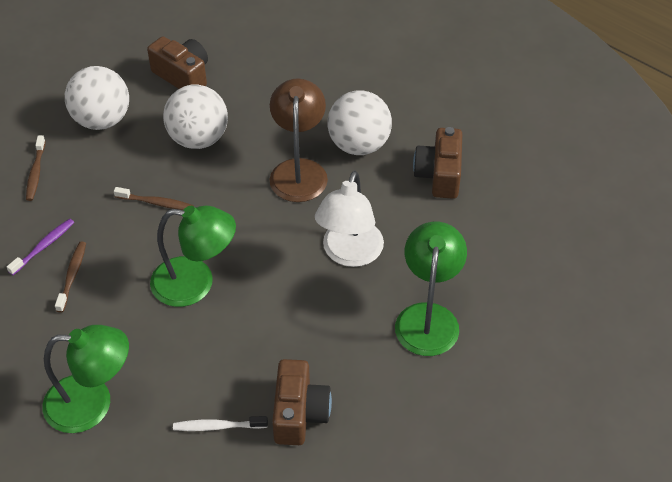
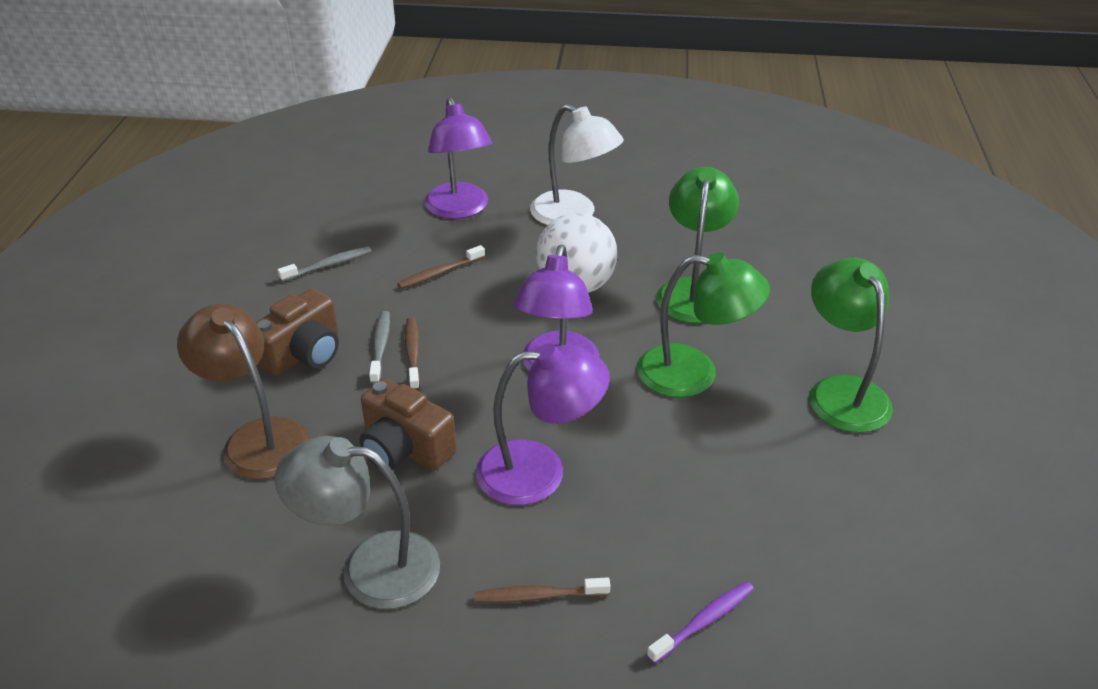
brown camera: 3 -> 2
grey lamp: 0 -> 1
grey toothbrush: 0 -> 2
purple lamp: 0 -> 3
white ball: 3 -> 1
white toothbrush: 1 -> 0

